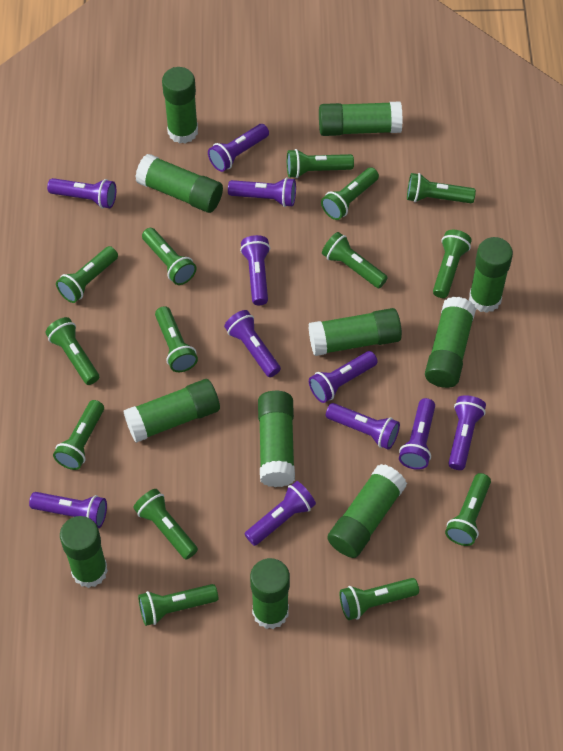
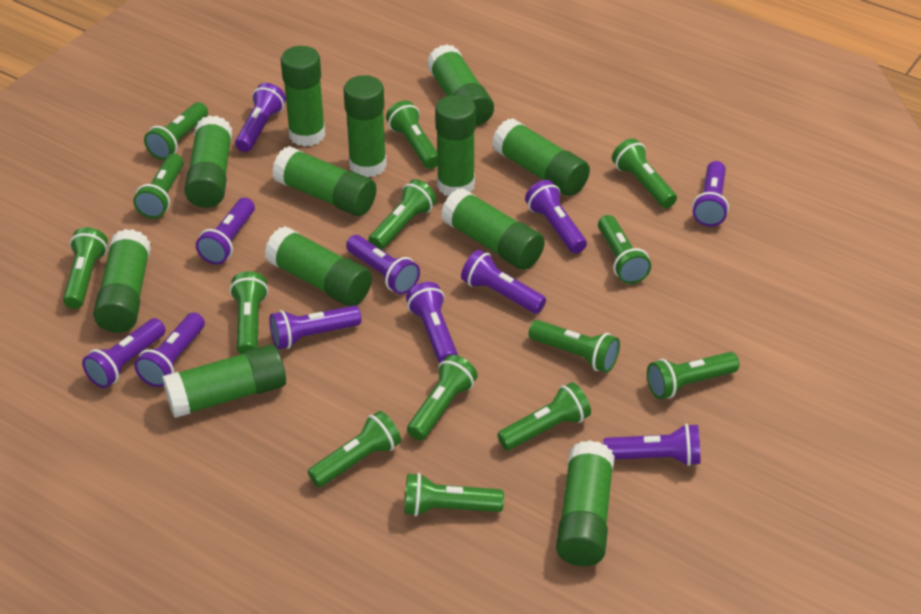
green glue stick: 11 -> 12

